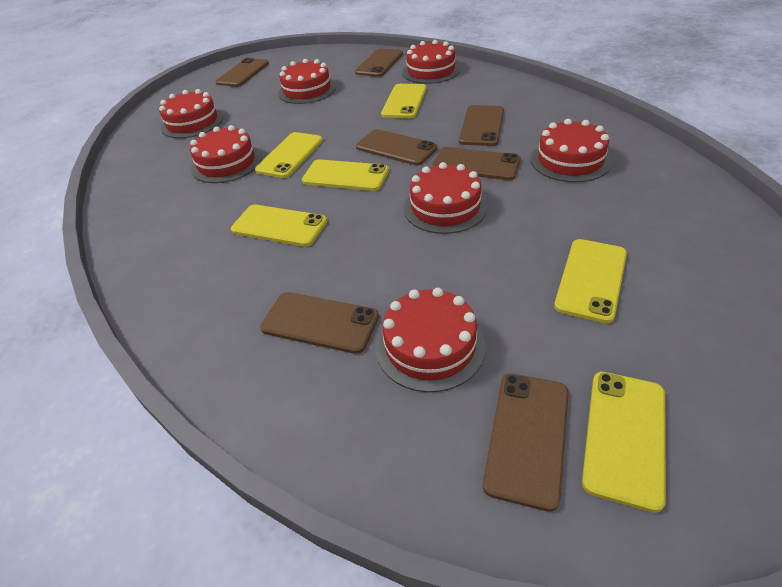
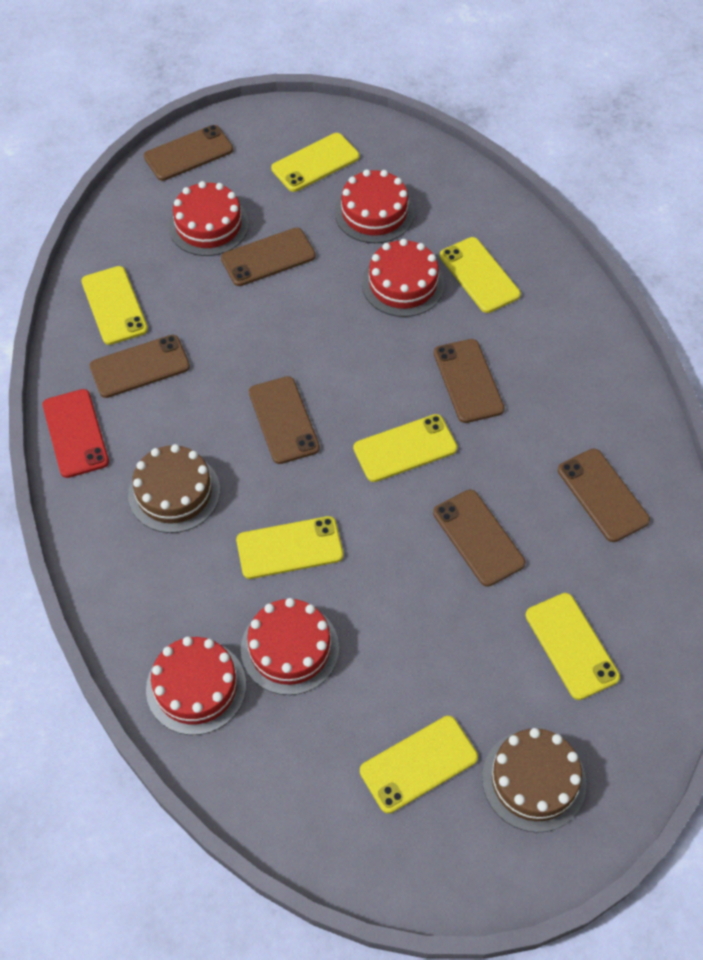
brown cake: 0 -> 2
red cake: 7 -> 5
red phone: 0 -> 1
yellow phone: 6 -> 7

